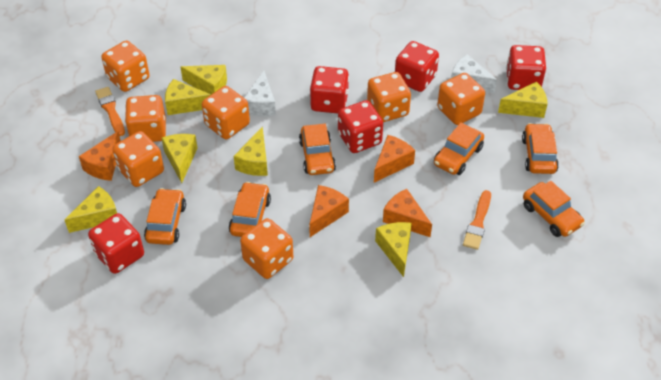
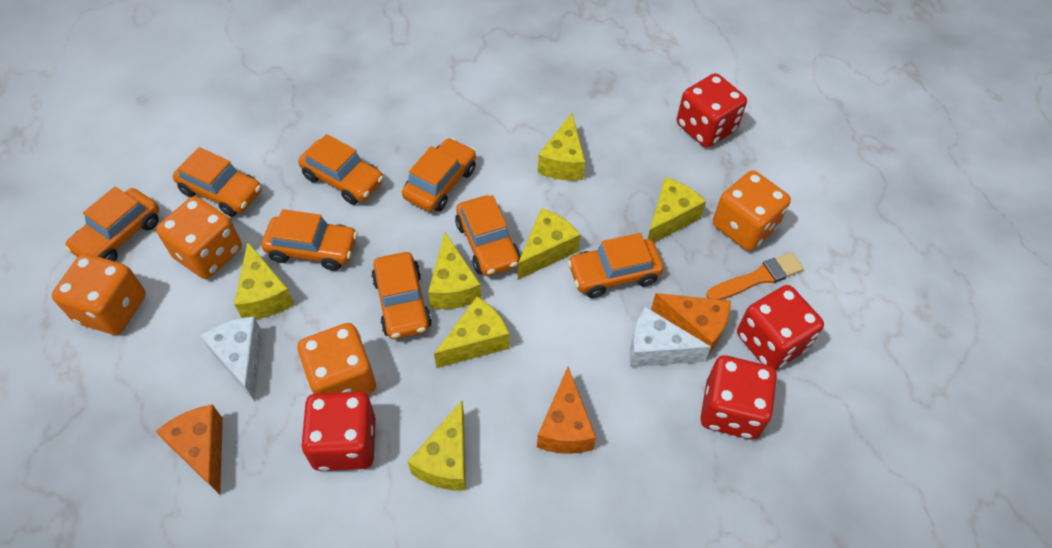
orange brush: 2 -> 1
orange car: 6 -> 8
orange cheese: 4 -> 3
orange dice: 7 -> 4
red dice: 5 -> 4

